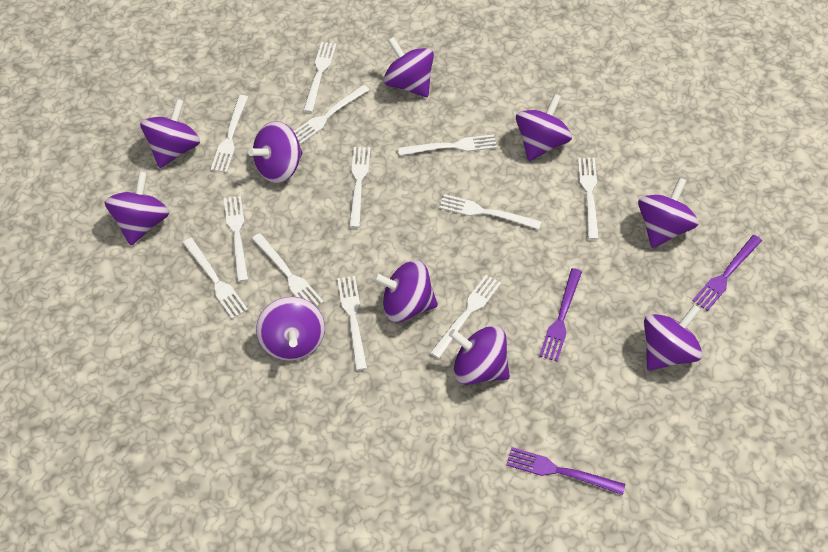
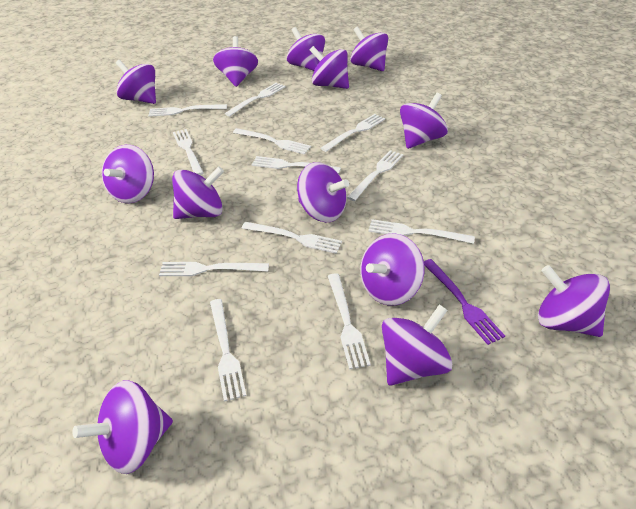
purple fork: 3 -> 1
purple spinning top: 10 -> 13

